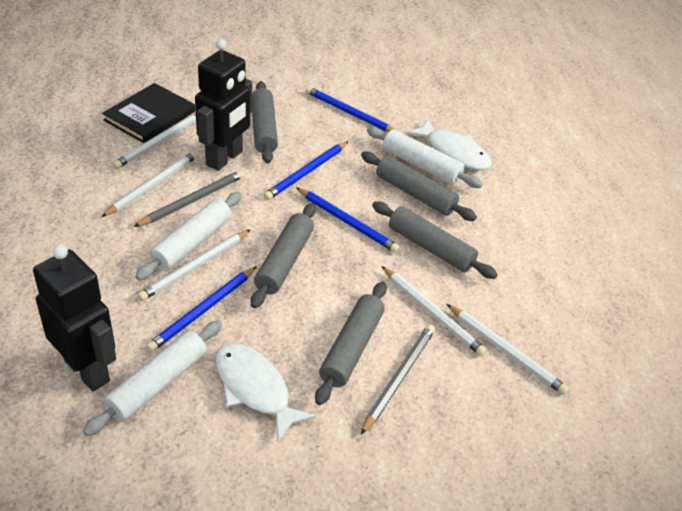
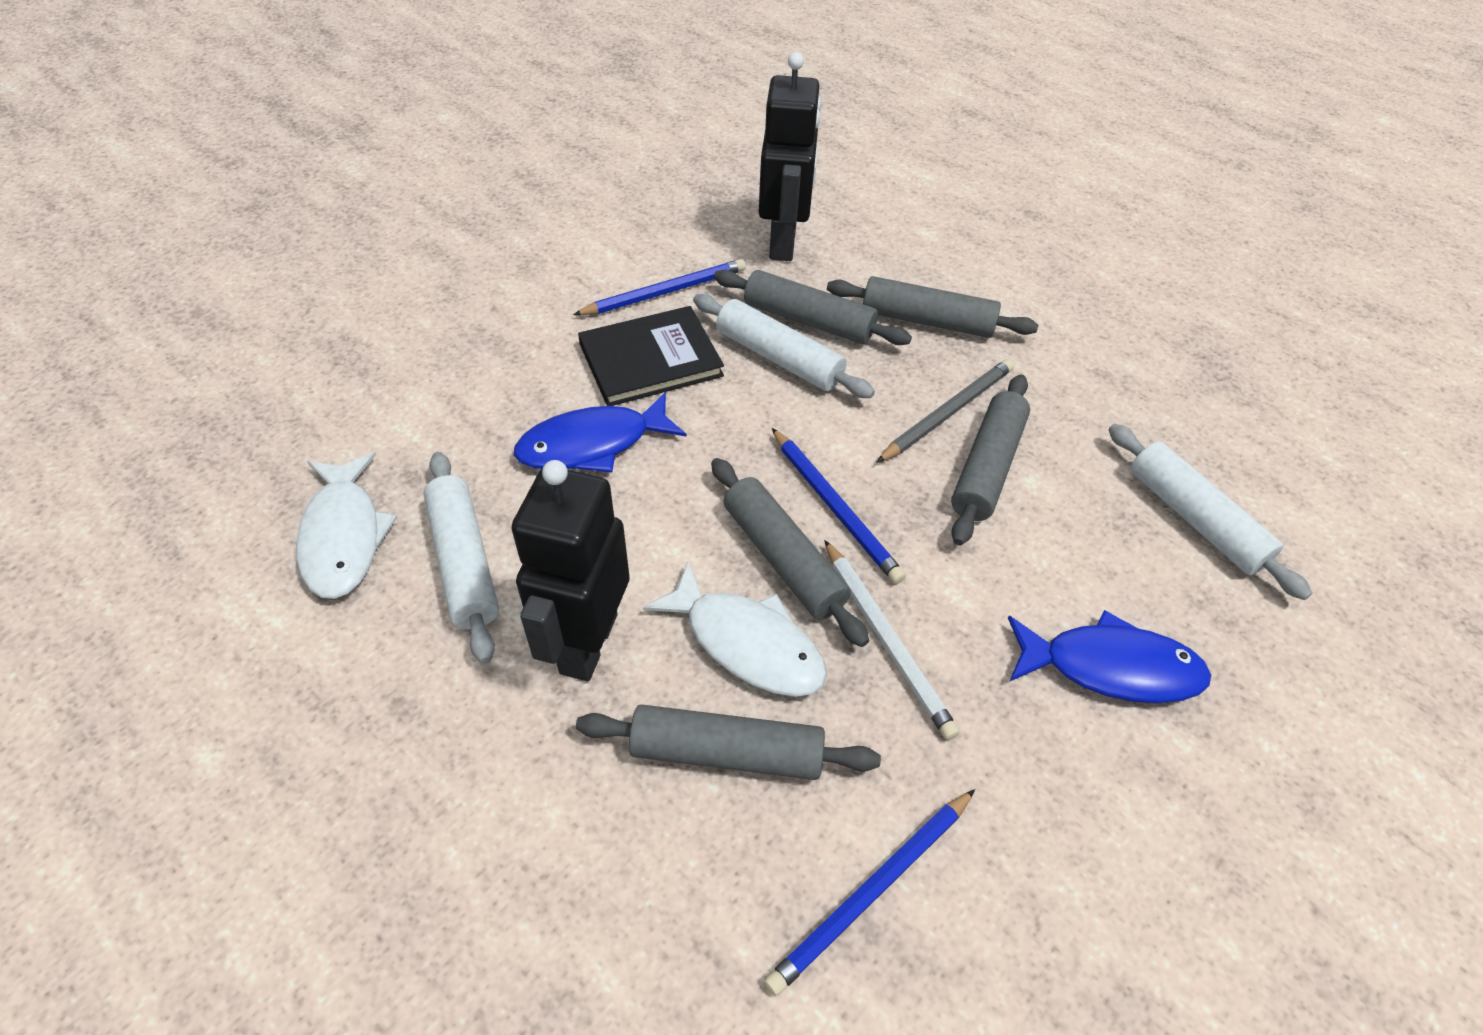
blue fish: 0 -> 2
blue pencil: 4 -> 3
grey pencil: 2 -> 1
white pencil: 5 -> 1

